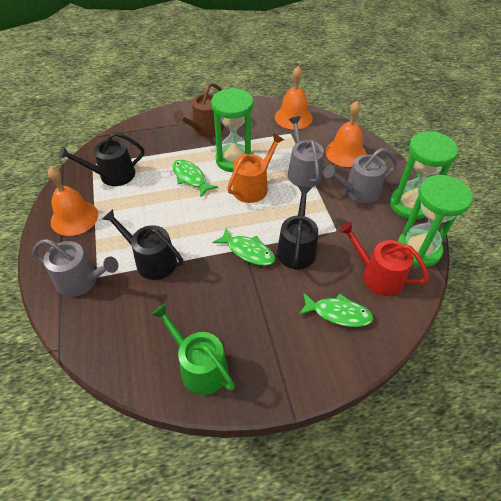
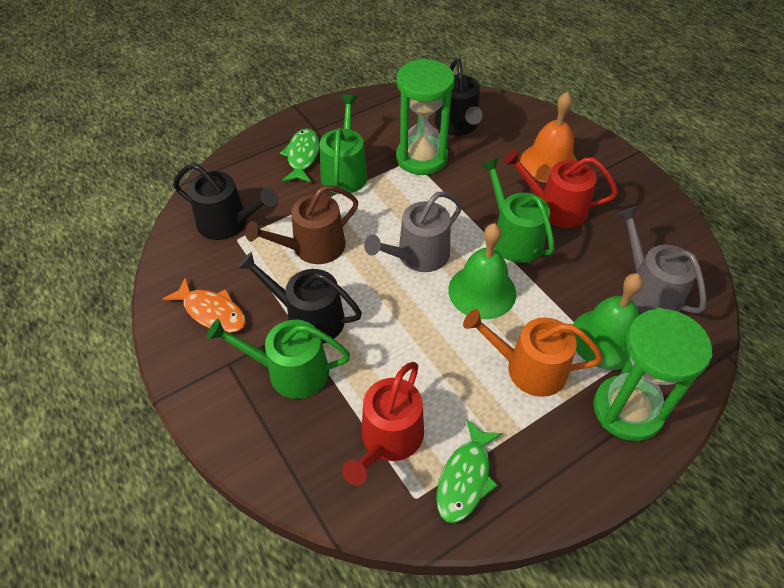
green bell: 0 -> 2
green fish: 3 -> 2
green hourglass: 3 -> 2
green watering can: 1 -> 3
grey watering can: 3 -> 2
orange bell: 3 -> 1
orange fish: 0 -> 1
red watering can: 1 -> 2

